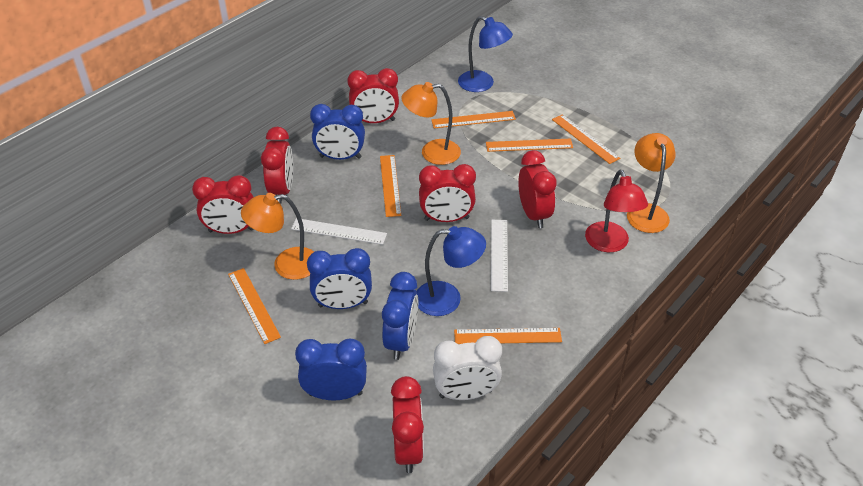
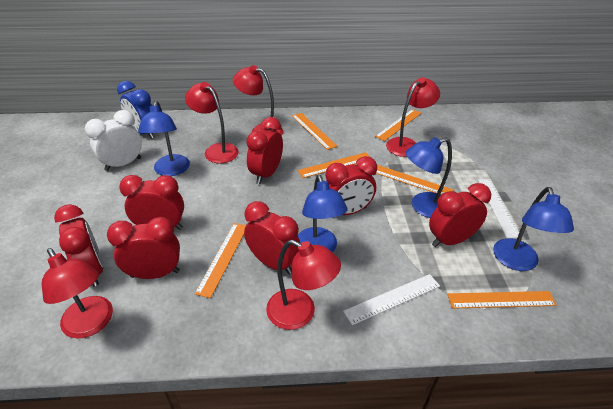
blue clock: 4 -> 1
blue lamp: 2 -> 4
orange lamp: 3 -> 0
red clock: 6 -> 7
red lamp: 1 -> 5

